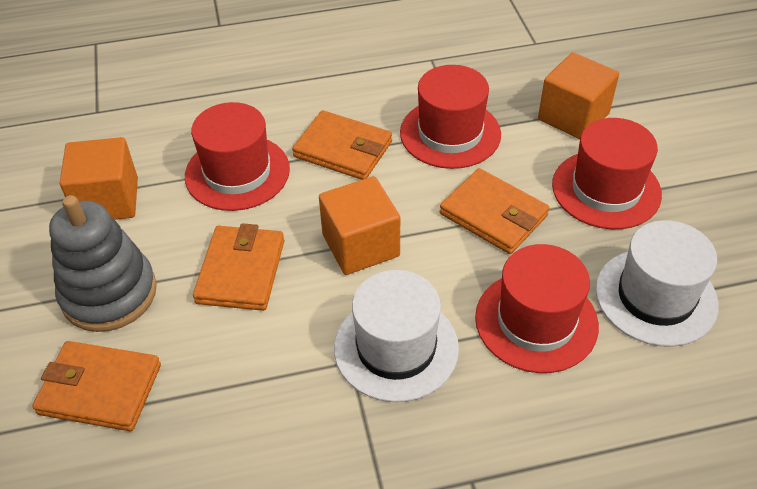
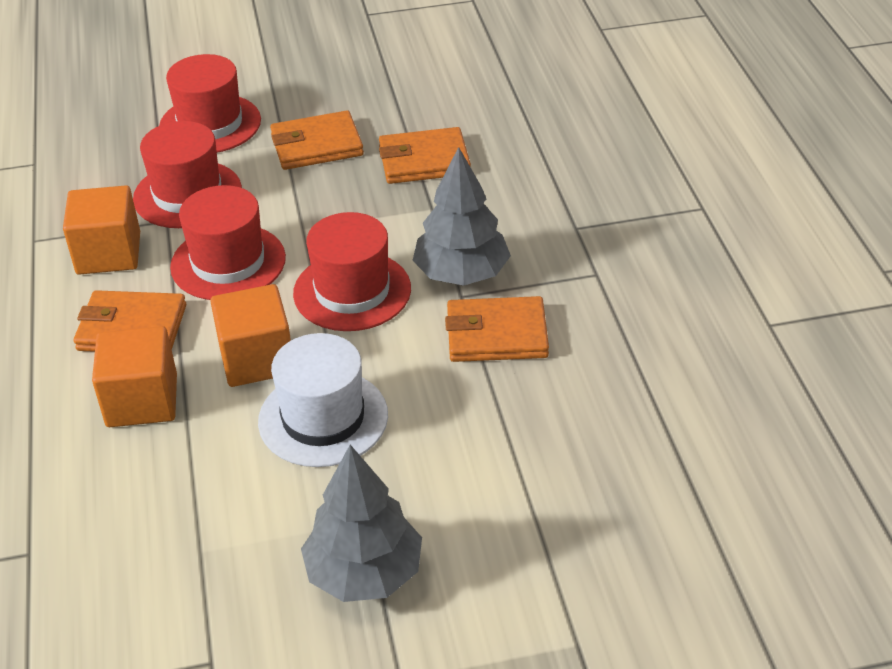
grey stacking toy: 1 -> 0
grey tree: 0 -> 2
white hat: 2 -> 1

